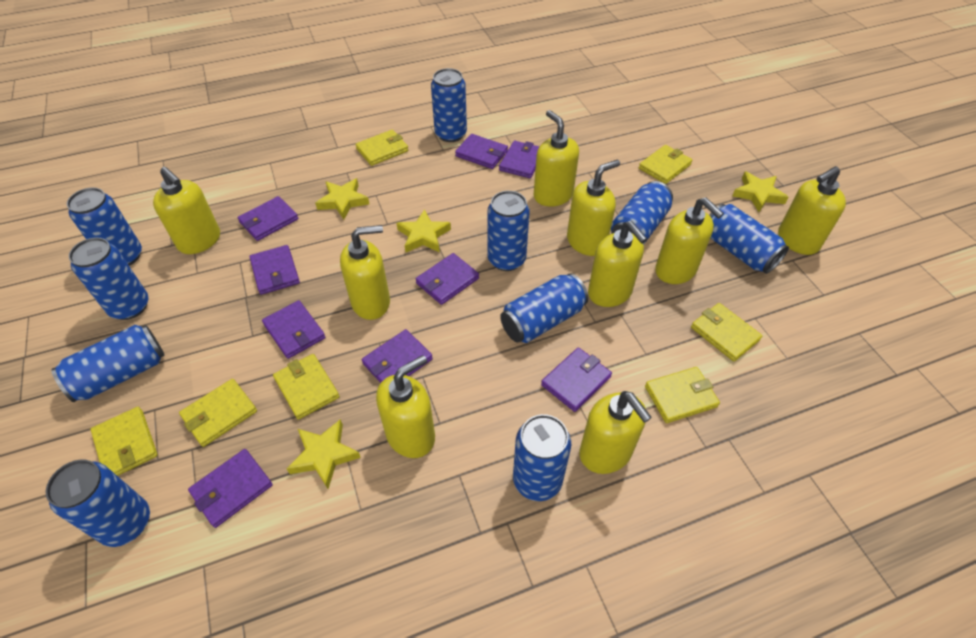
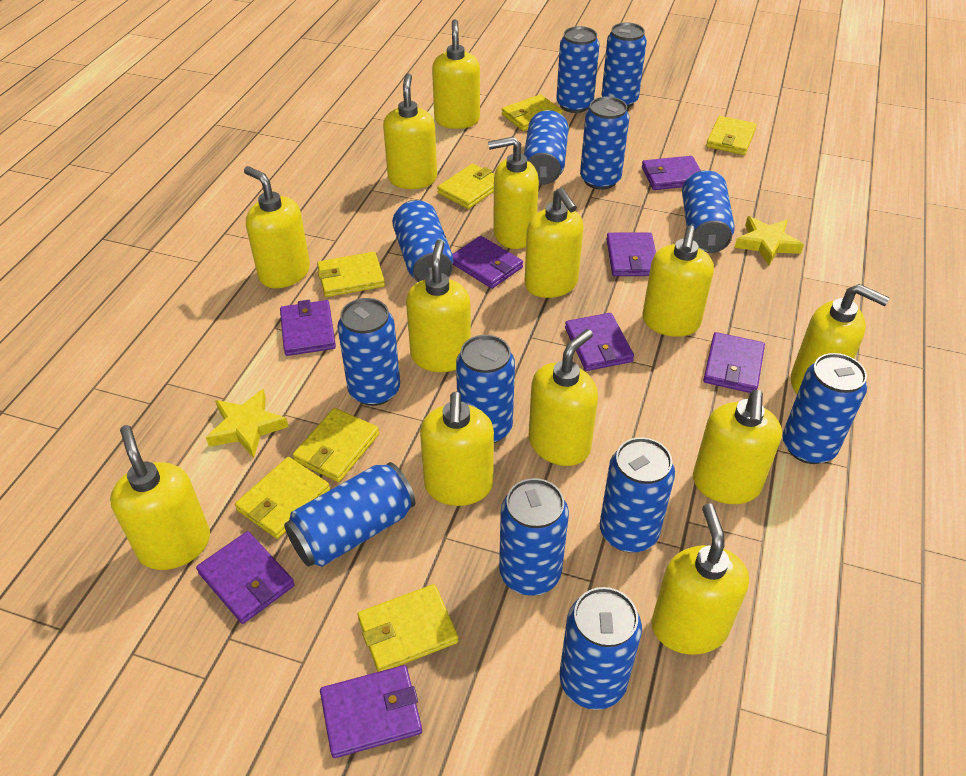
blue can: 10 -> 13
purple wallet: 9 -> 8
yellow soap dispenser: 9 -> 13
yellow star: 4 -> 2

